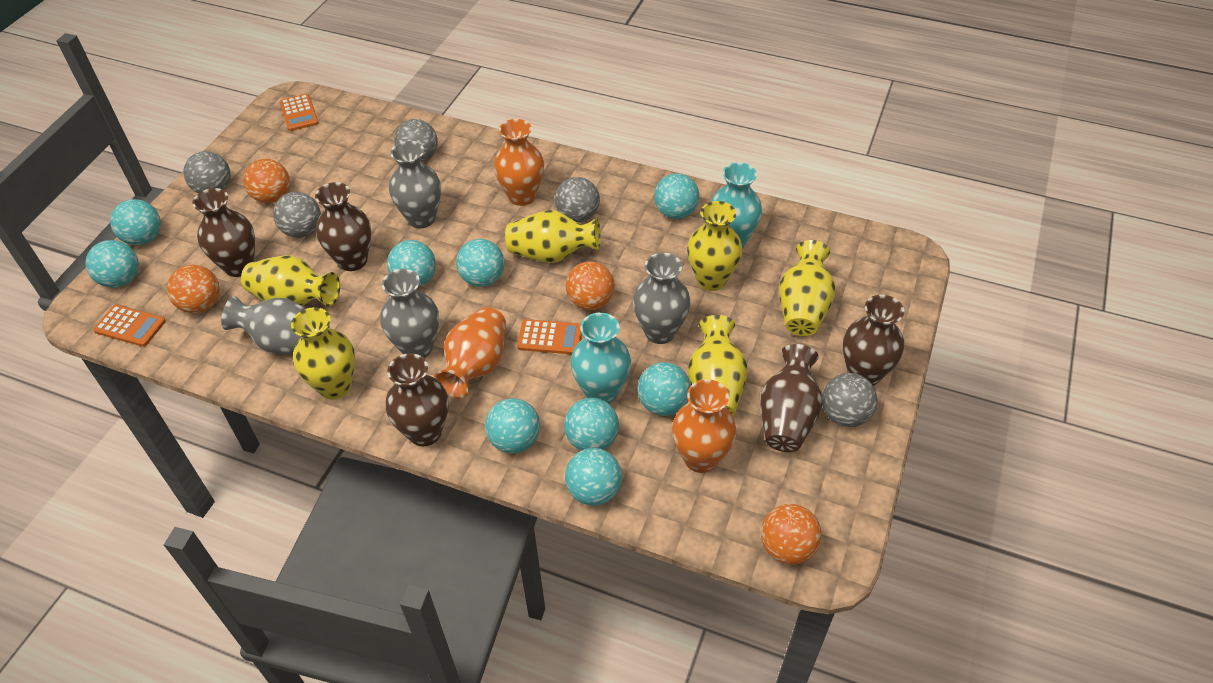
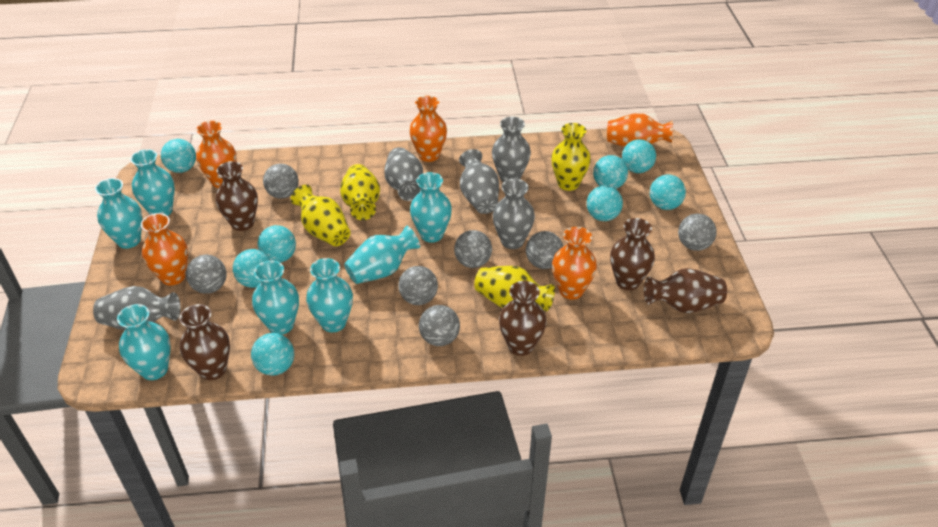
grey ball: 5 -> 7
grey vase: 4 -> 5
orange ball: 4 -> 0
orange calculator: 3 -> 0
orange vase: 3 -> 5
turquoise ball: 9 -> 8
turquoise vase: 2 -> 7
yellow vase: 6 -> 4

